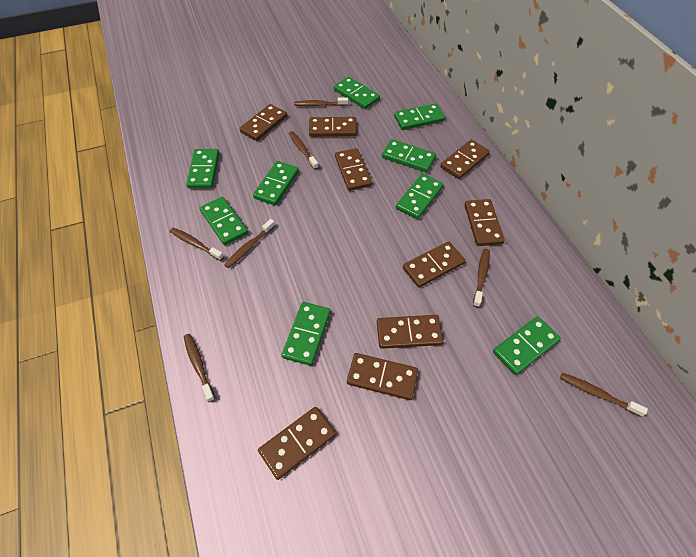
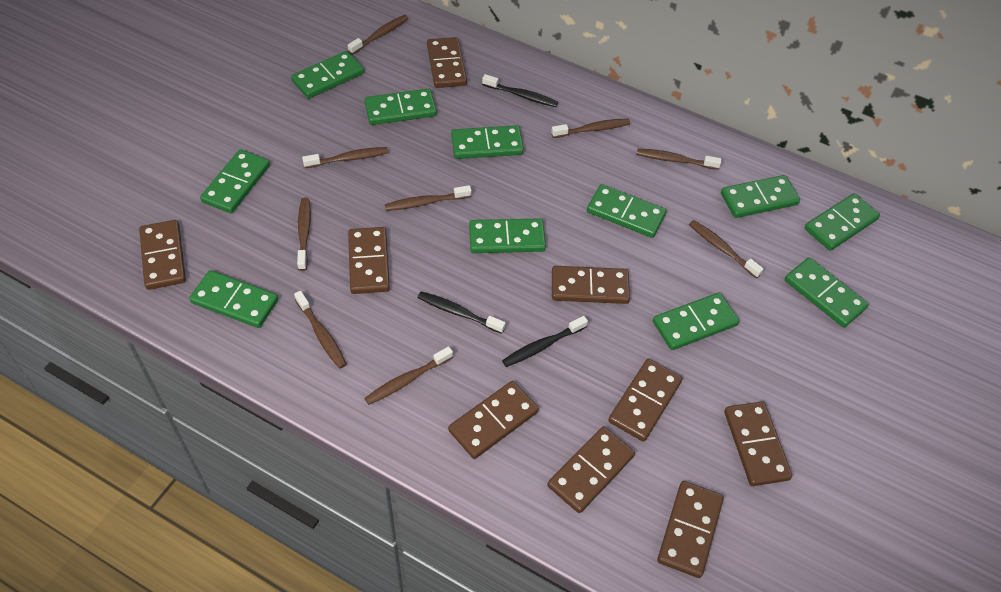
black toothbrush: 0 -> 3
brown toothbrush: 7 -> 9
green domino: 9 -> 11

